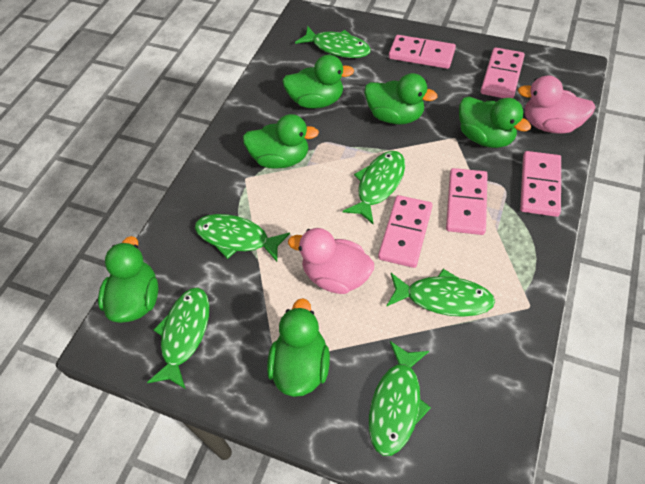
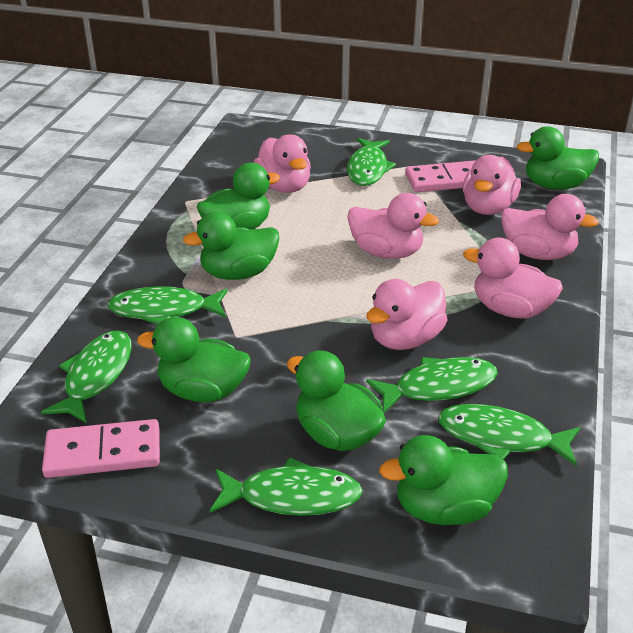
pink domino: 5 -> 2
pink duck: 2 -> 6

